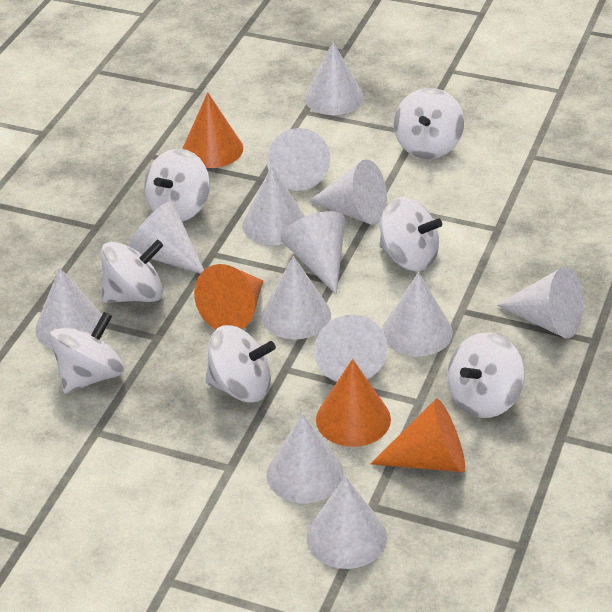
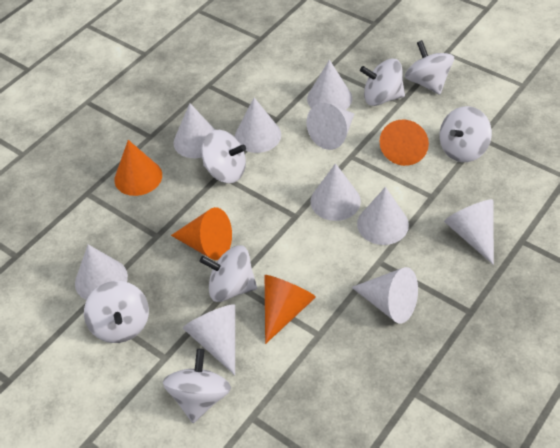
white cone: 13 -> 10

